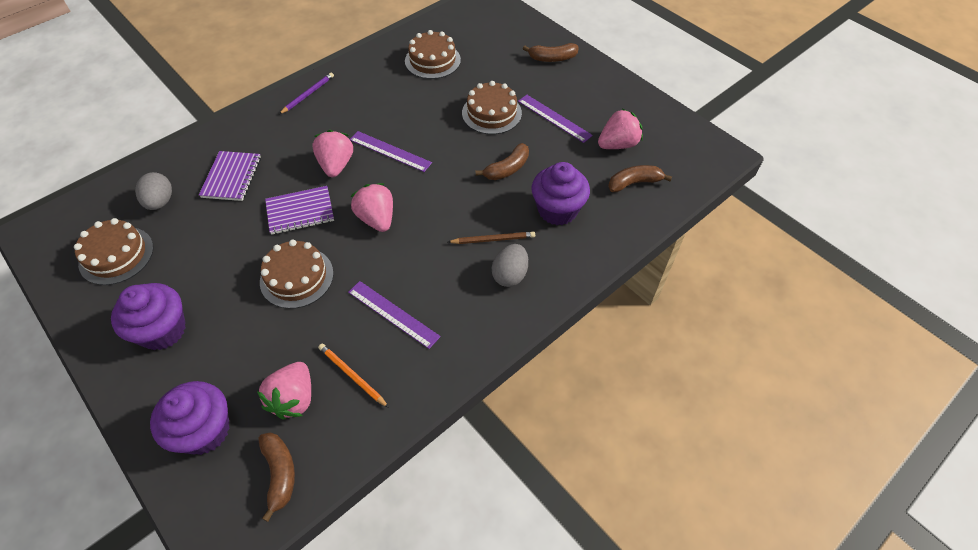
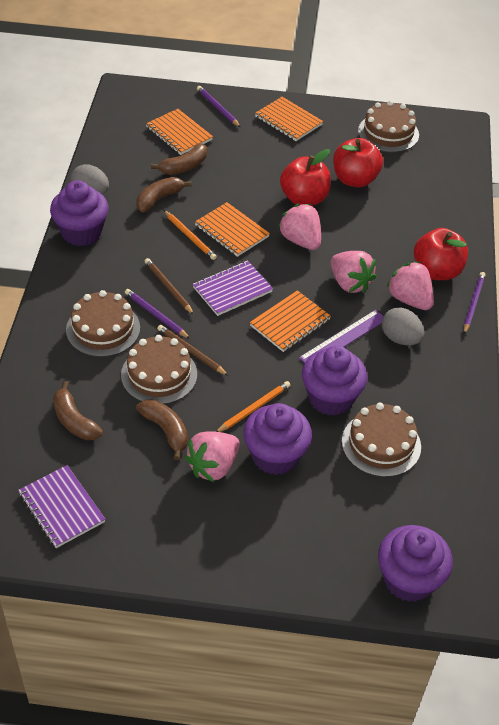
brown pencil: 1 -> 2
orange notebook: 0 -> 4
orange pencil: 1 -> 2
purple cupcake: 3 -> 4
purple pencil: 1 -> 3
purple ruler: 3 -> 1
red apple: 0 -> 3

